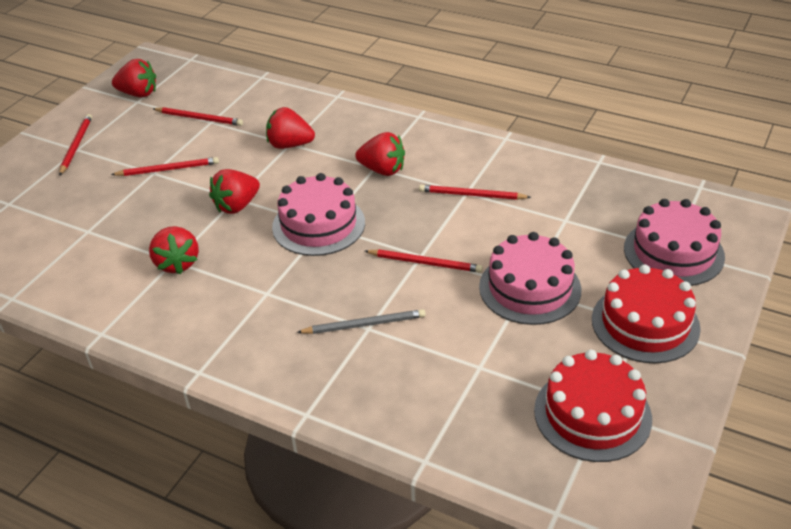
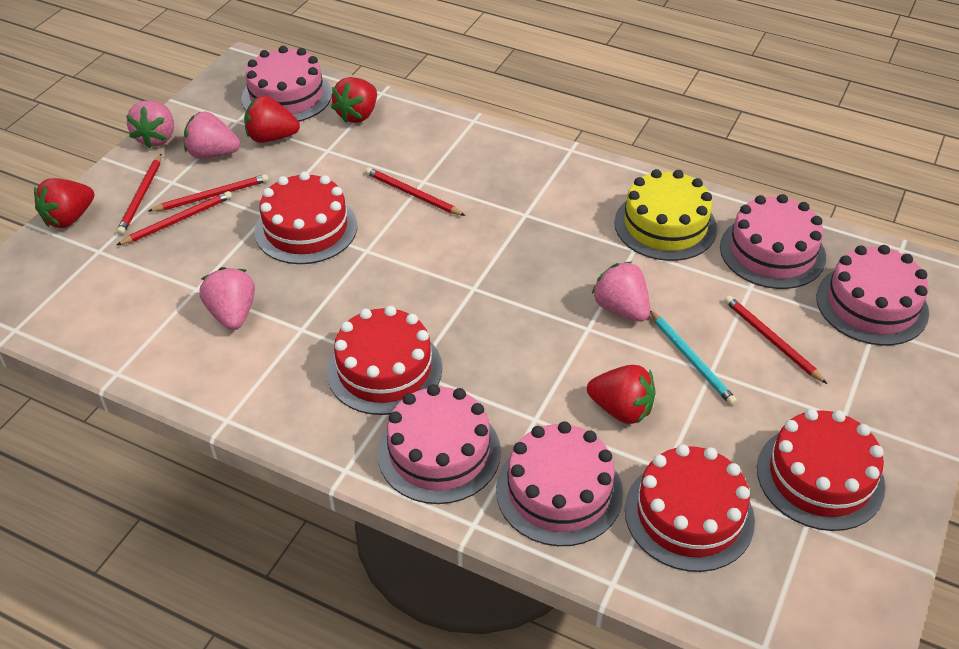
grey pencil: 1 -> 0
pink cake: 3 -> 5
pink strawberry: 0 -> 4
red cake: 2 -> 4
red strawberry: 5 -> 4
turquoise pencil: 0 -> 1
yellow cake: 0 -> 1

